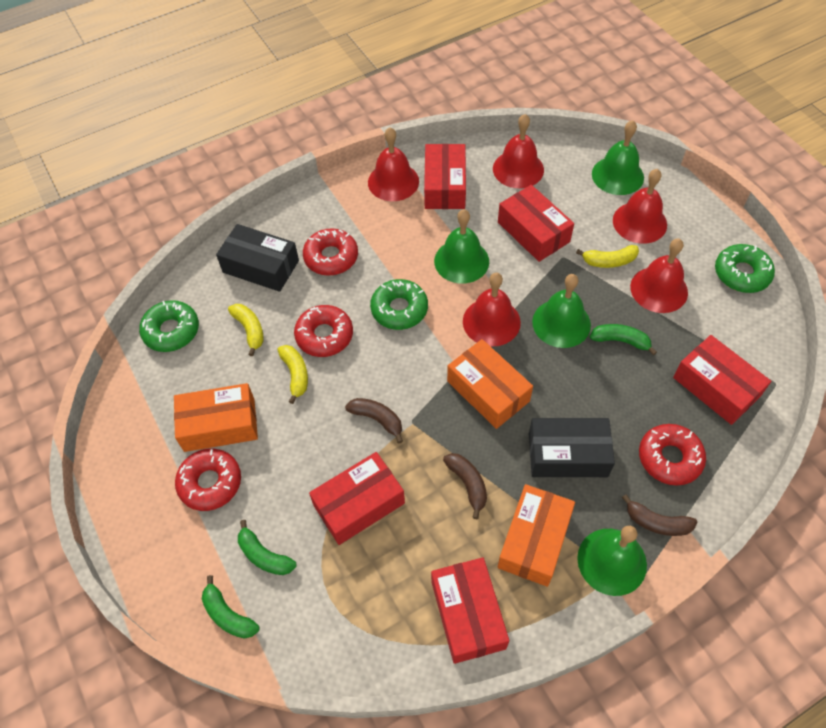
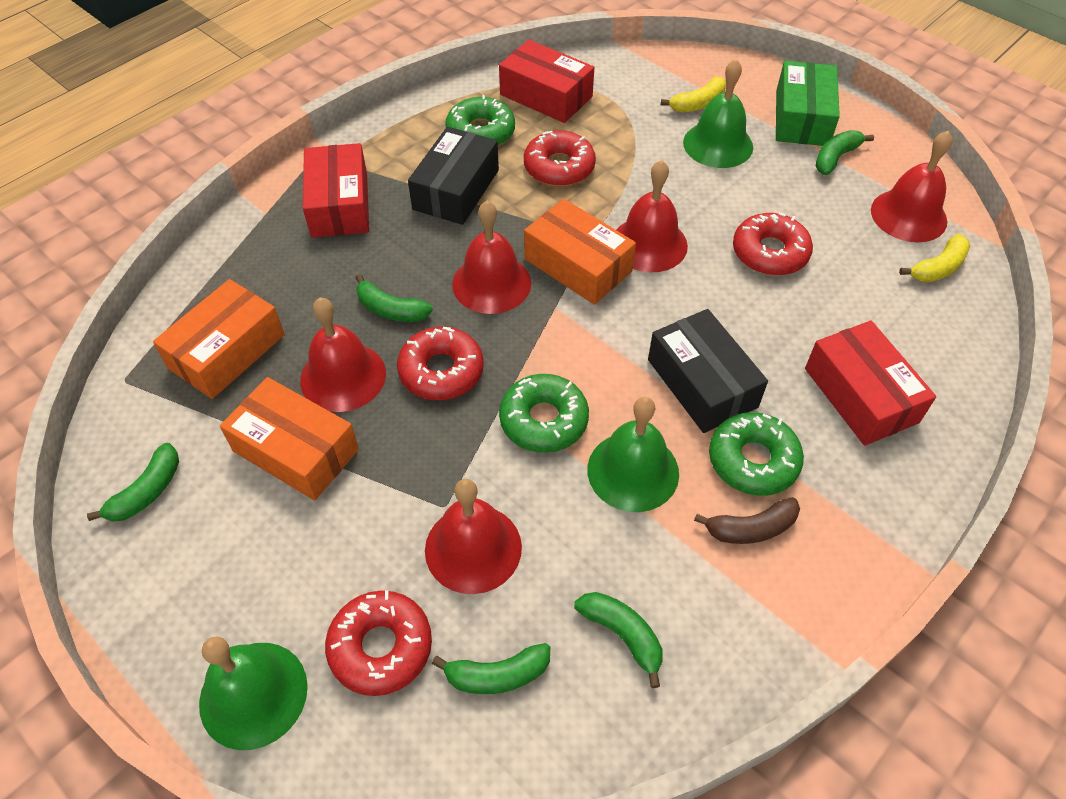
brown banana: 3 -> 1
green banana: 3 -> 5
green bell: 4 -> 3
green box: 0 -> 1
red box: 5 -> 3
yellow banana: 3 -> 2

